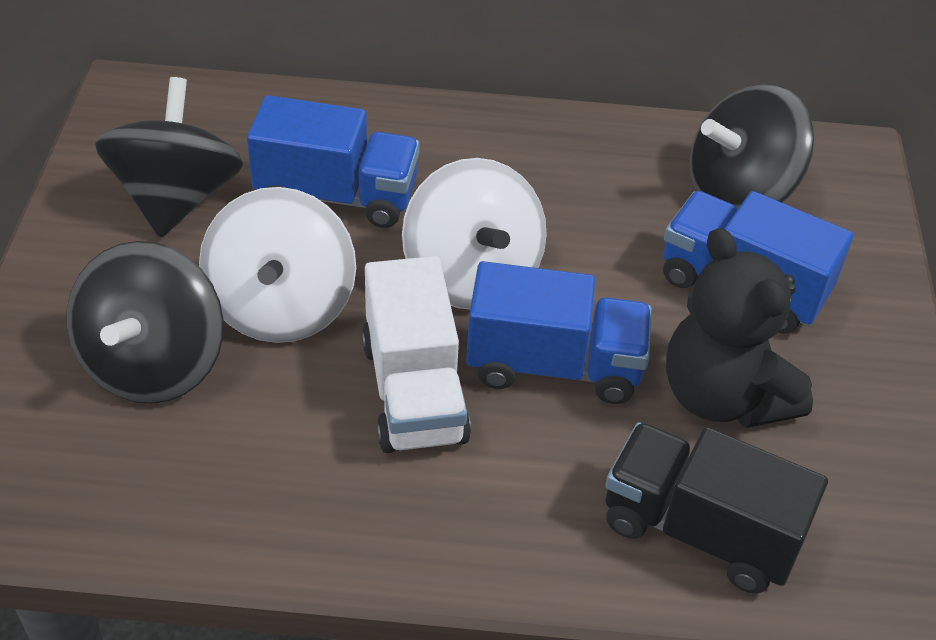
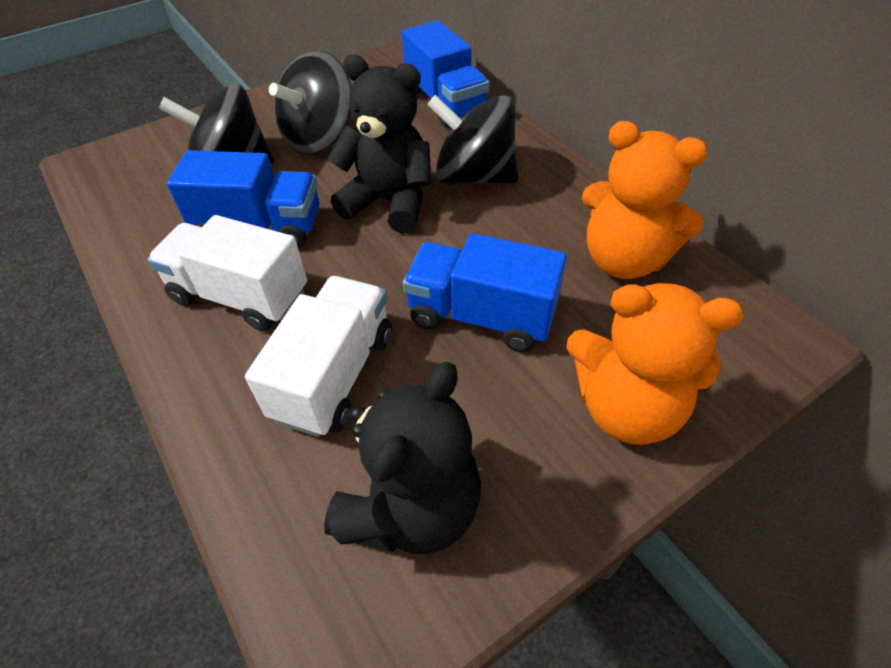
black teddy bear: 1 -> 2
black truck: 1 -> 0
orange teddy bear: 0 -> 2
white spinning top: 2 -> 0
white truck: 1 -> 2

